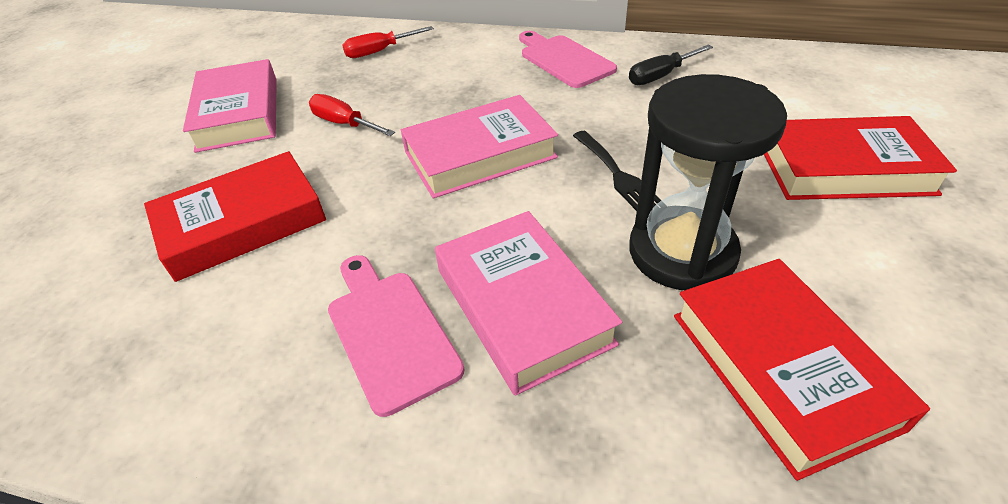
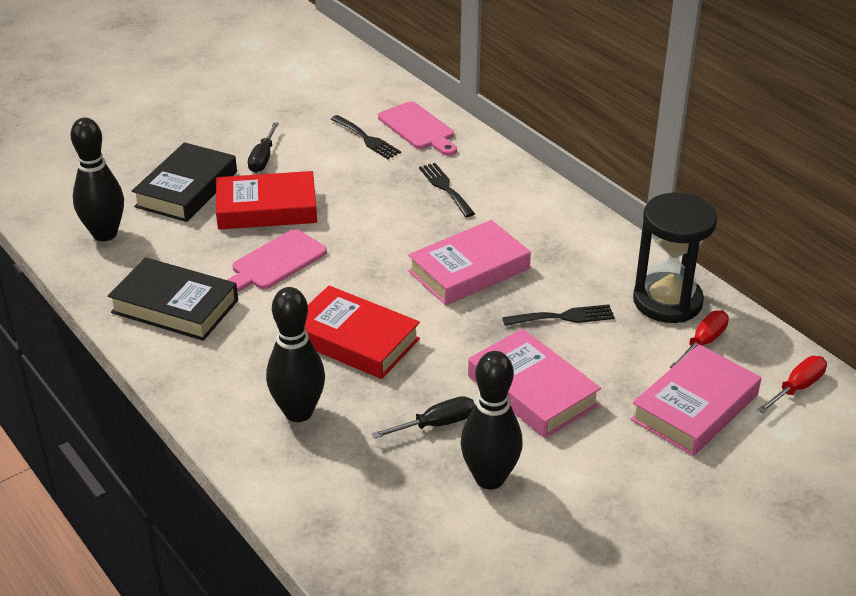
black book: 0 -> 2
black bowling pin: 0 -> 3
black fork: 1 -> 3
black screwdriver: 1 -> 2
red book: 3 -> 2

